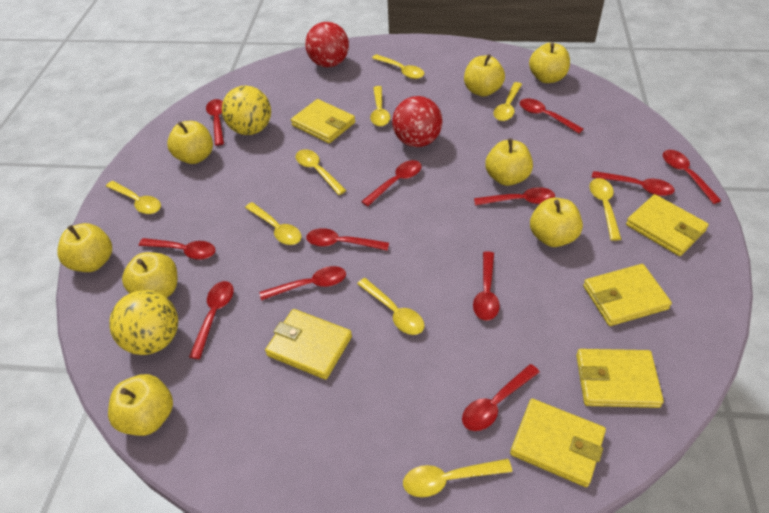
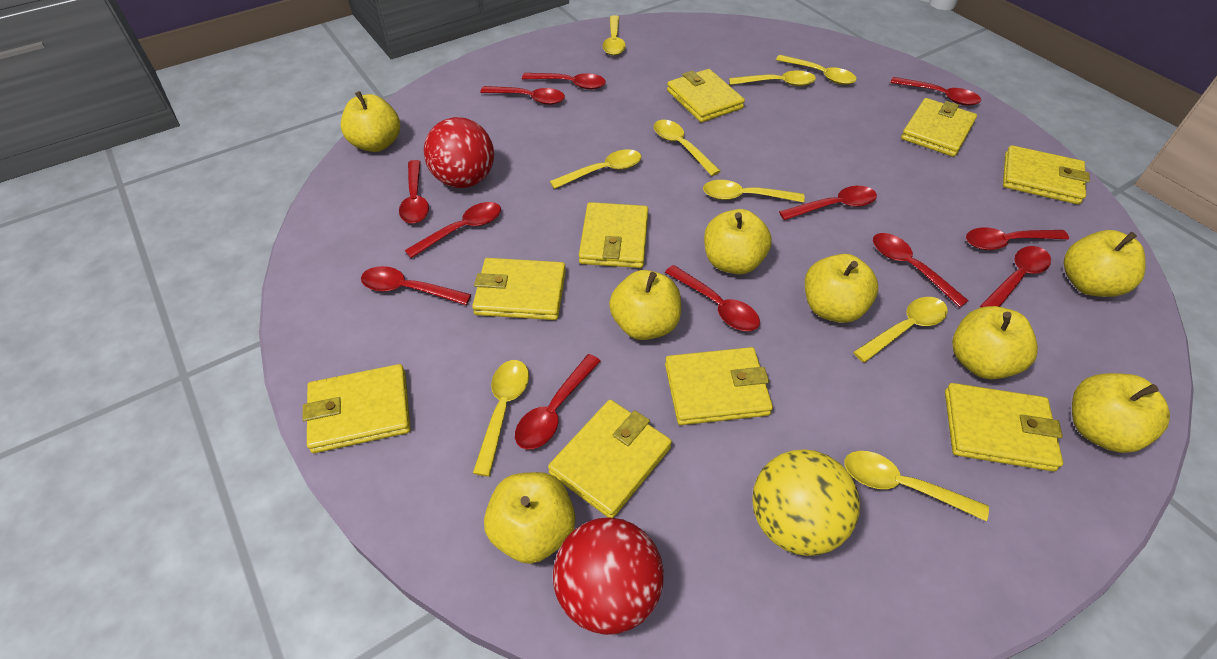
yellow ball: 2 -> 1
yellow wallet: 6 -> 9

